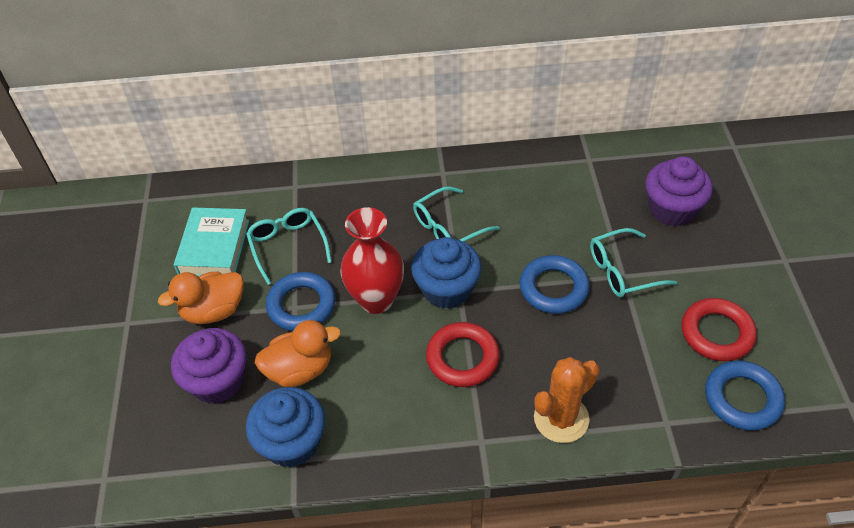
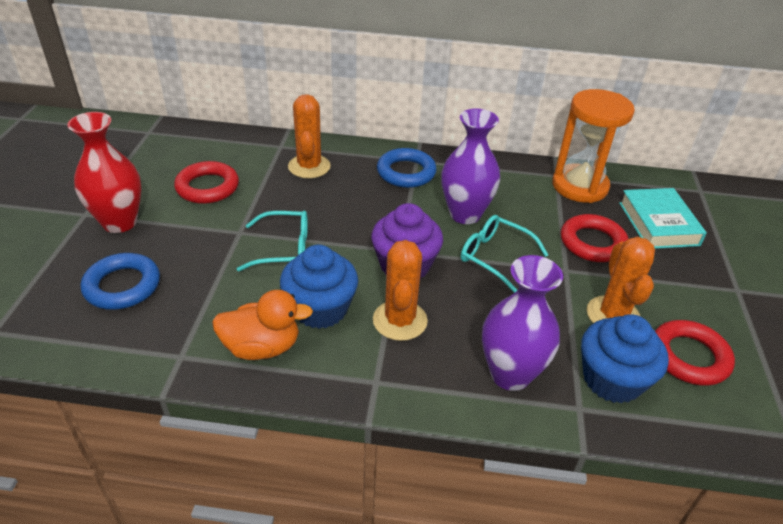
blue ring: 3 -> 2
orange cactus: 1 -> 3
orange duck: 2 -> 1
orange hourglass: 0 -> 1
purple cupcake: 2 -> 1
purple vase: 0 -> 2
red ring: 2 -> 3
turquoise glasses: 3 -> 2

